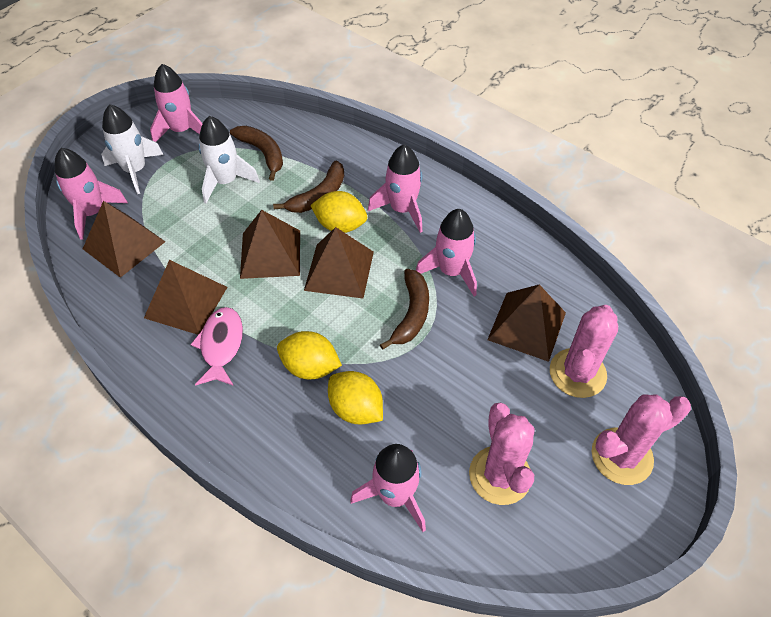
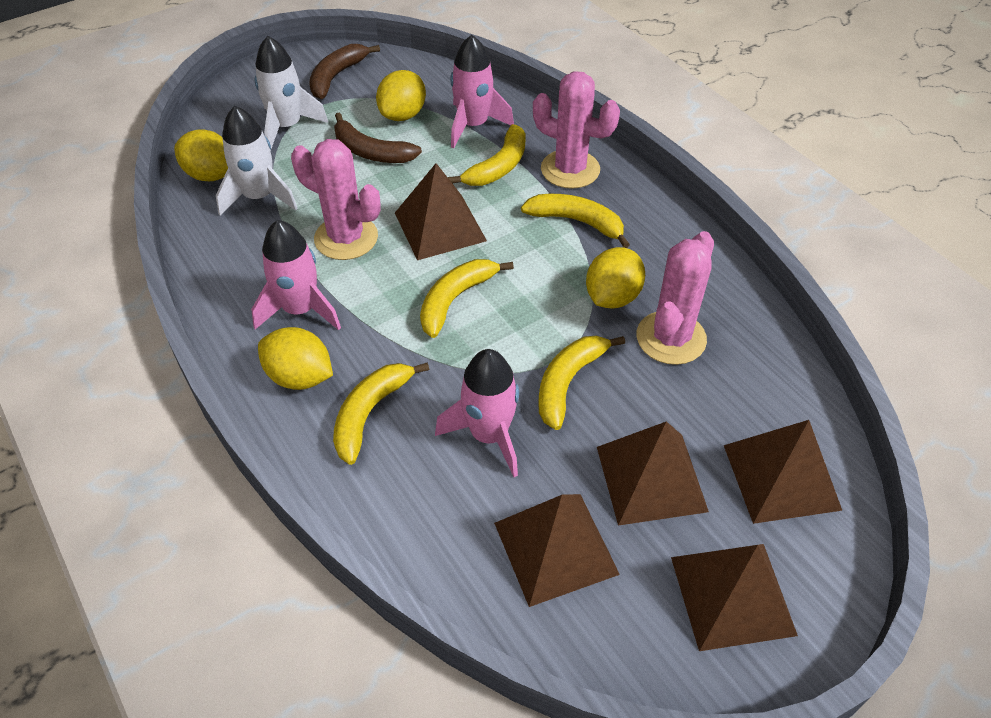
brown banana: 3 -> 2
pink fish: 1 -> 0
pink rocket: 5 -> 3
yellow banana: 0 -> 5
yellow lemon: 3 -> 4

